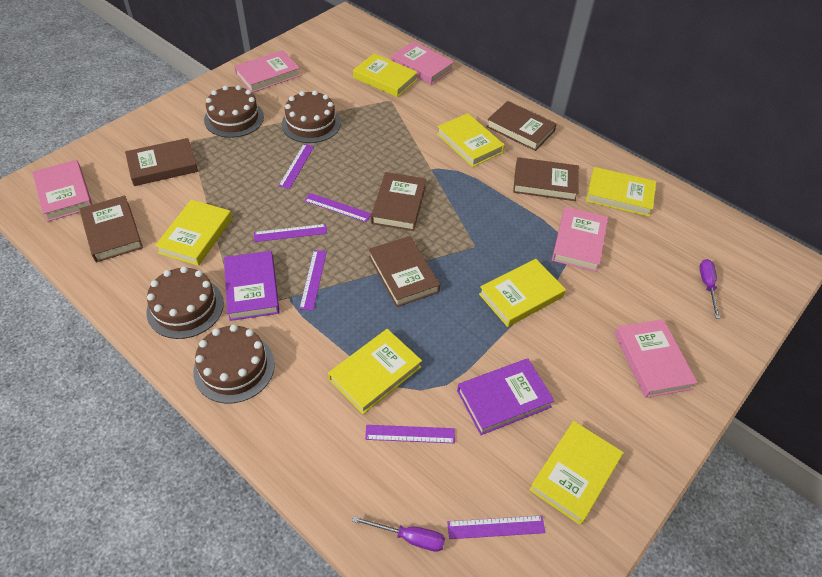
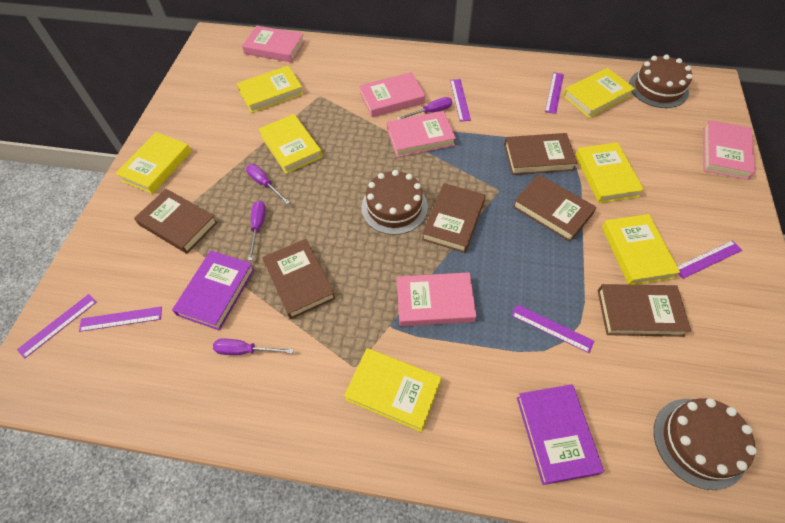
brown cake: 4 -> 3
purple screwdriver: 2 -> 4

